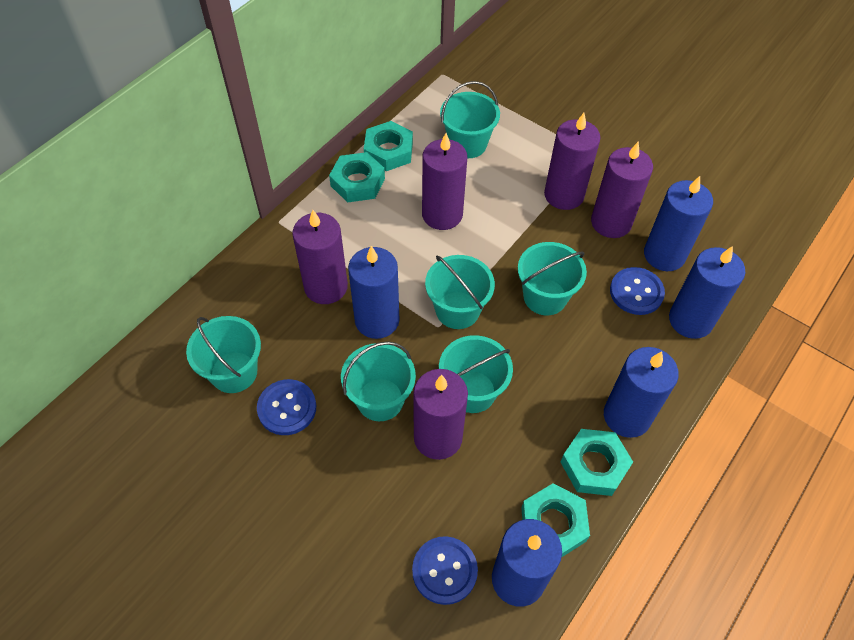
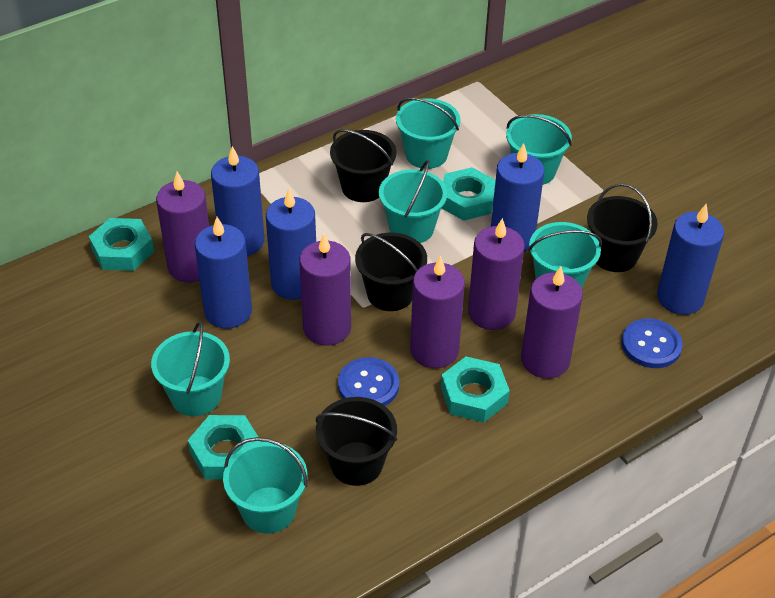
black bucket: 0 -> 4
blue button: 3 -> 2

